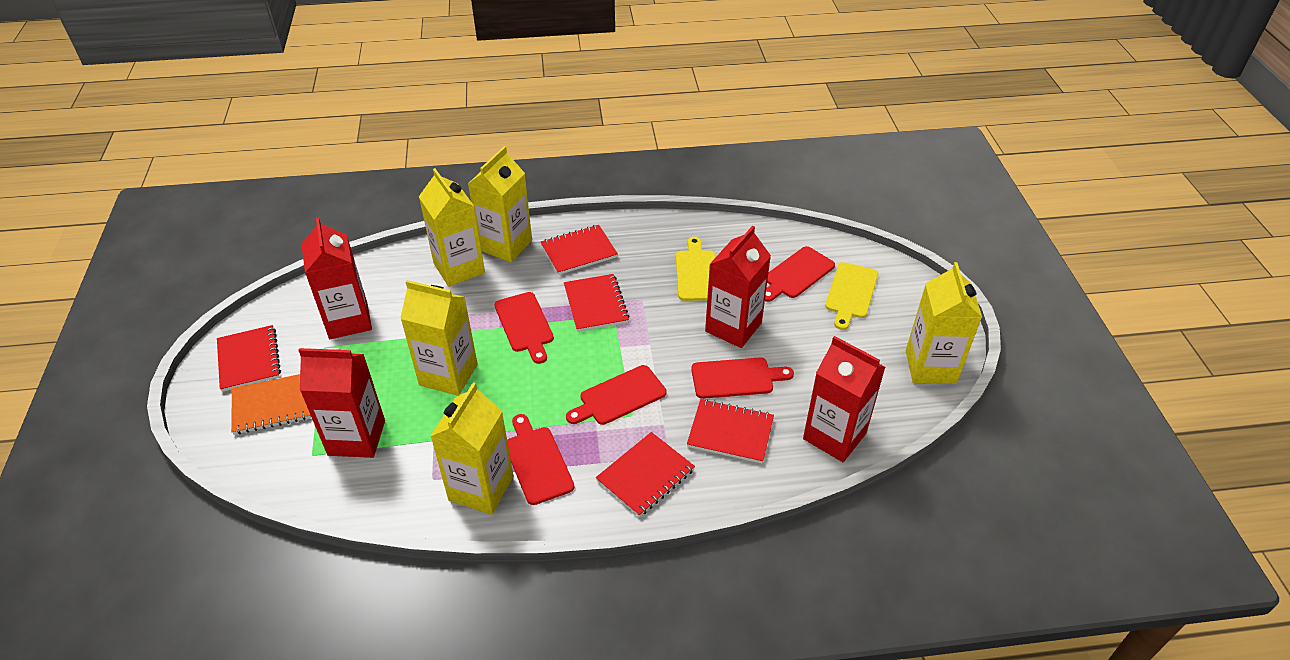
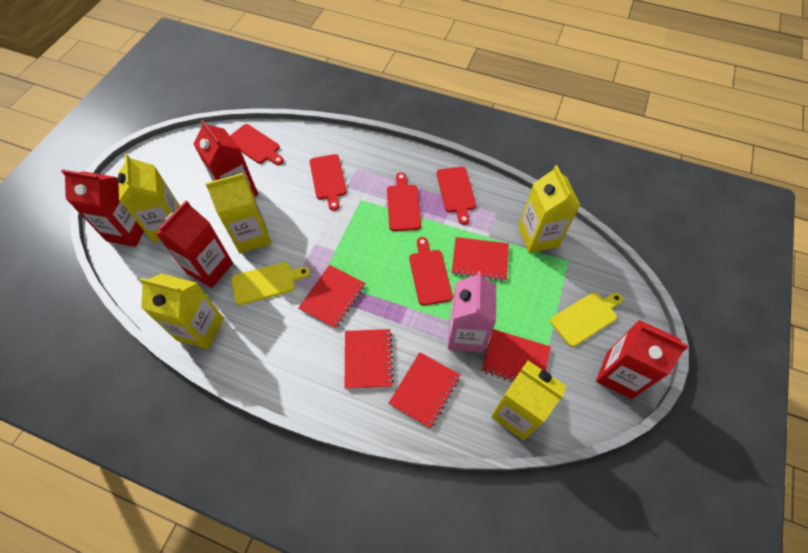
orange notebook: 1 -> 0
pink carton: 0 -> 1

